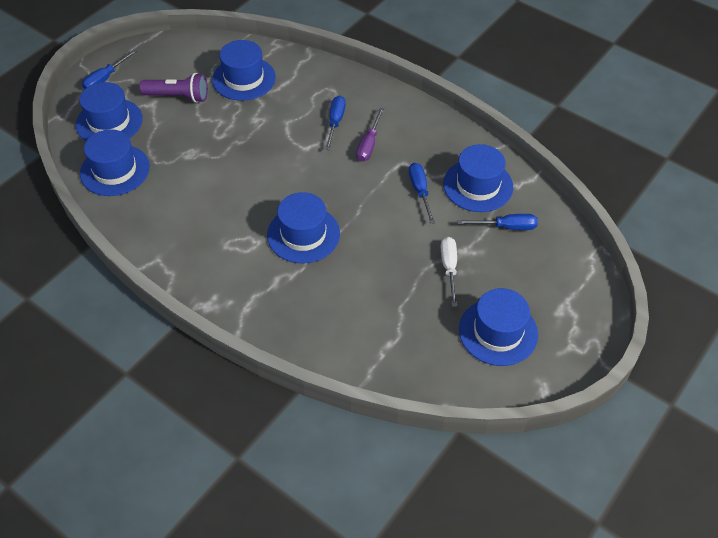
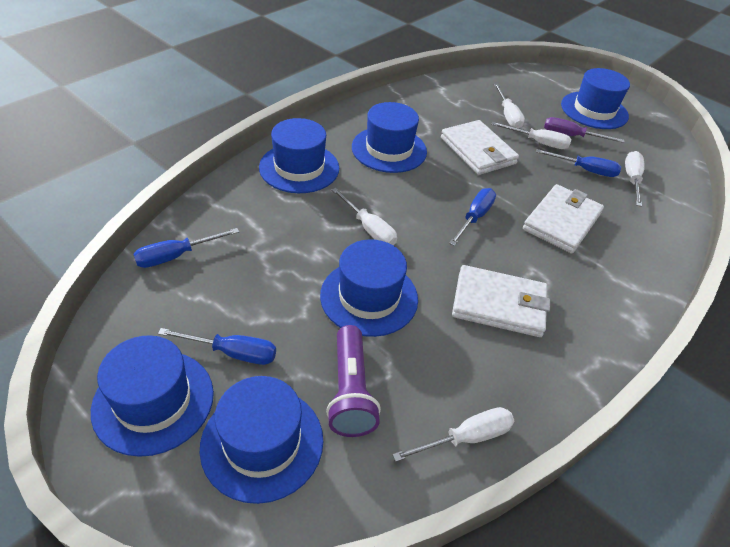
white screwdriver: 1 -> 5
white wallet: 0 -> 3

